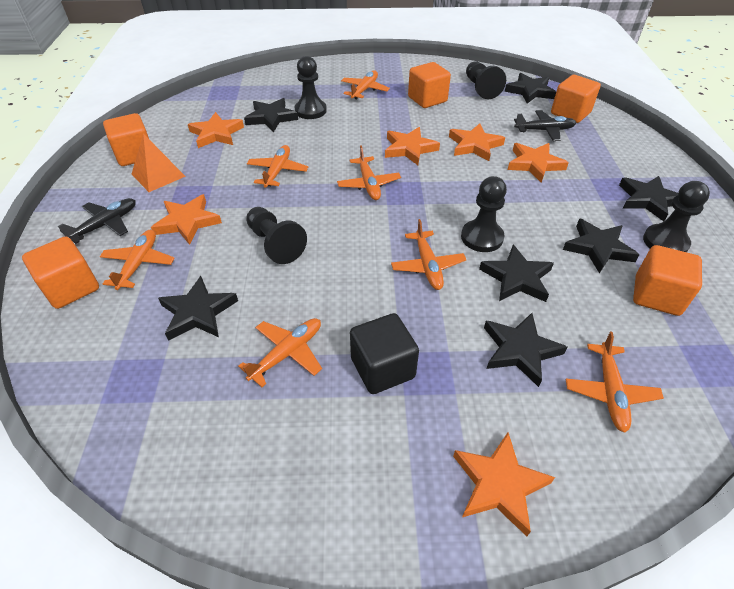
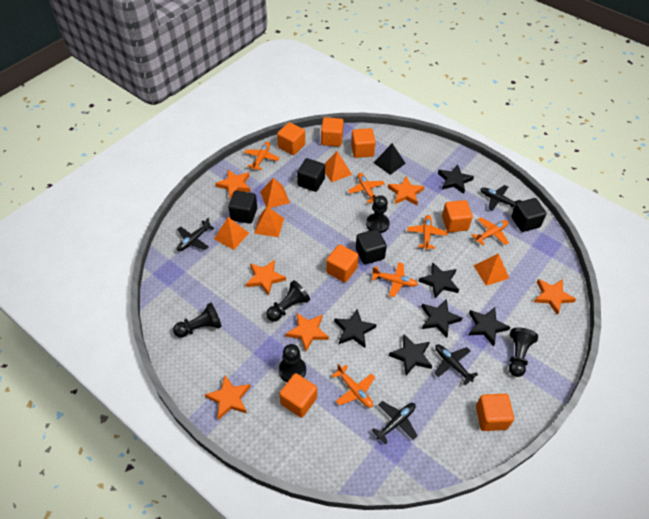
black cube: 1 -> 4
black plane: 2 -> 4
black pyramid: 0 -> 1
black star: 7 -> 6
orange cube: 5 -> 7
orange plane: 7 -> 6
orange pyramid: 1 -> 5

